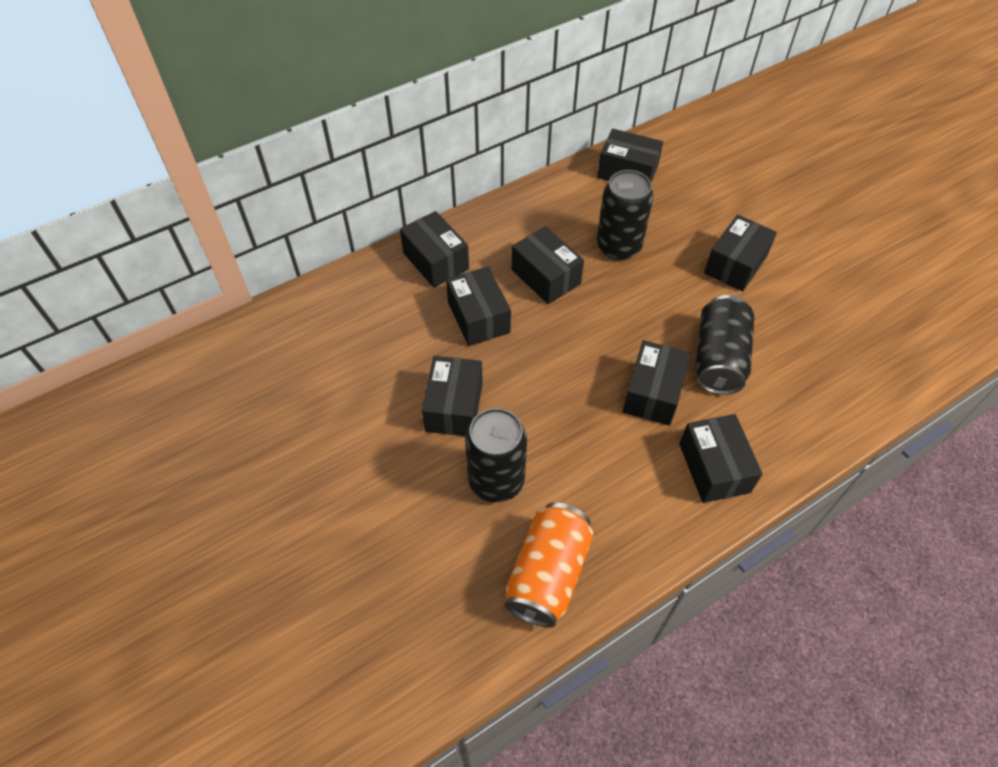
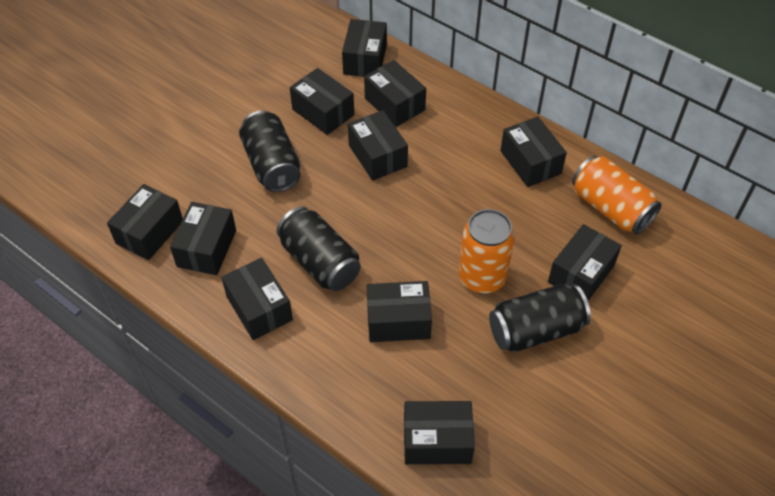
black box: 8 -> 11
orange can: 1 -> 2

